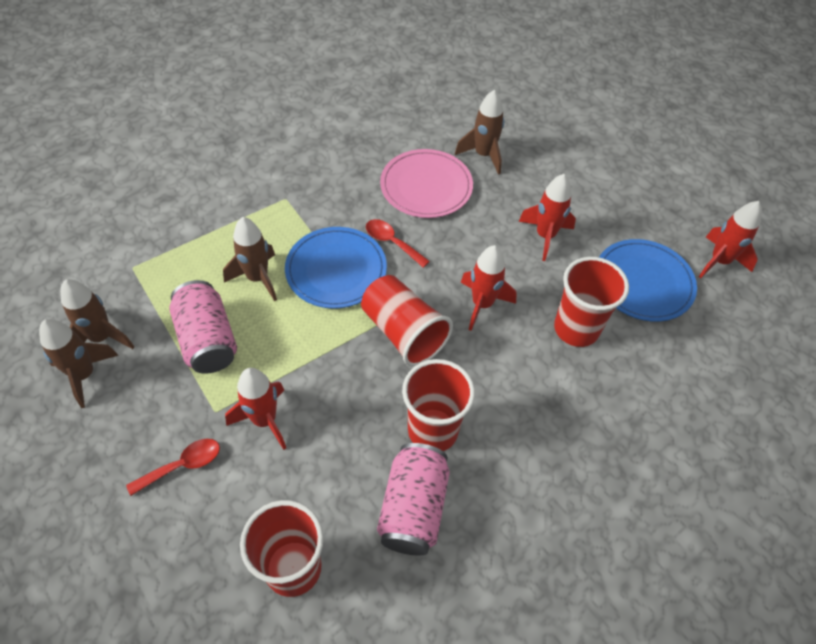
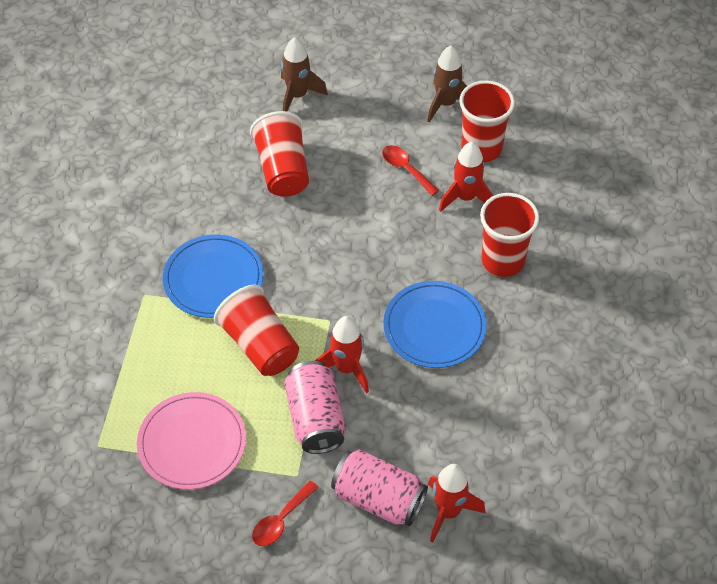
brown rocket: 4 -> 2
red rocket: 4 -> 3

